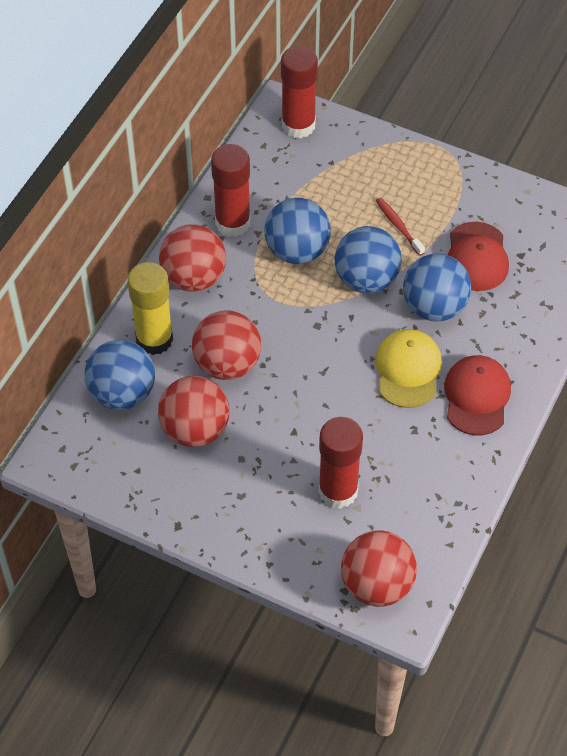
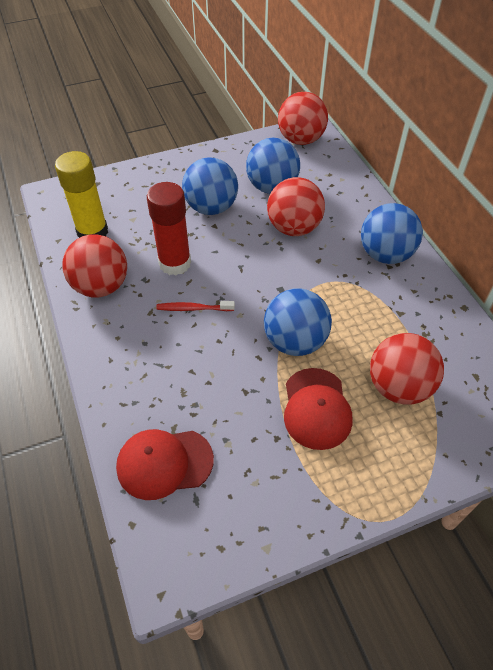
red glue stick: 3 -> 1
yellow cap: 1 -> 0

